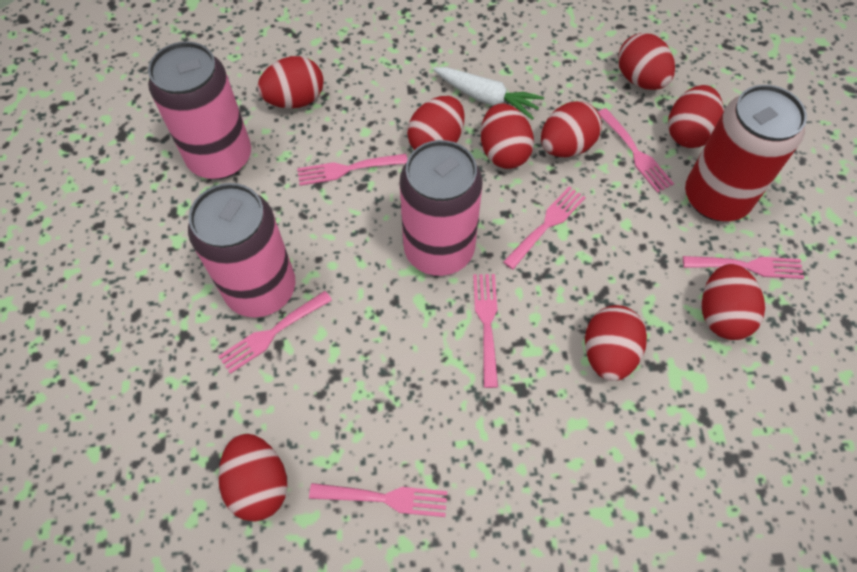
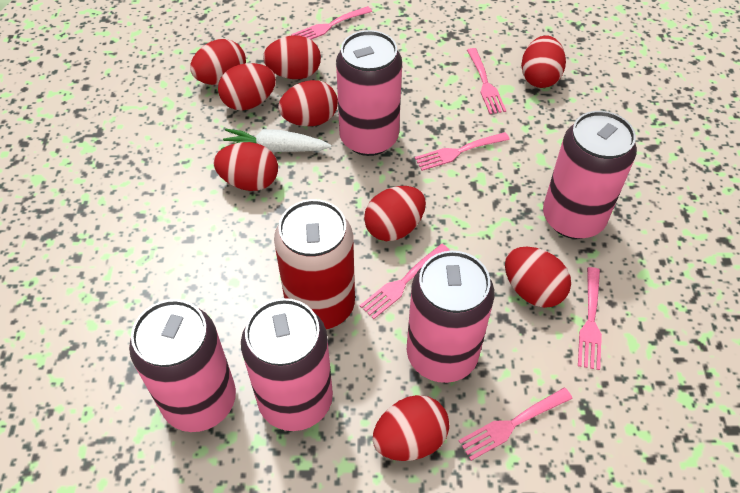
pink can: 3 -> 5
pink fork: 7 -> 6

